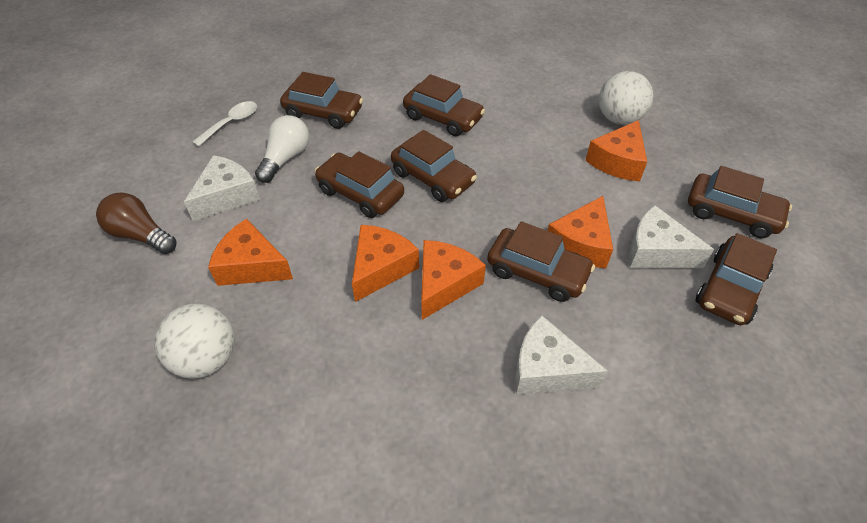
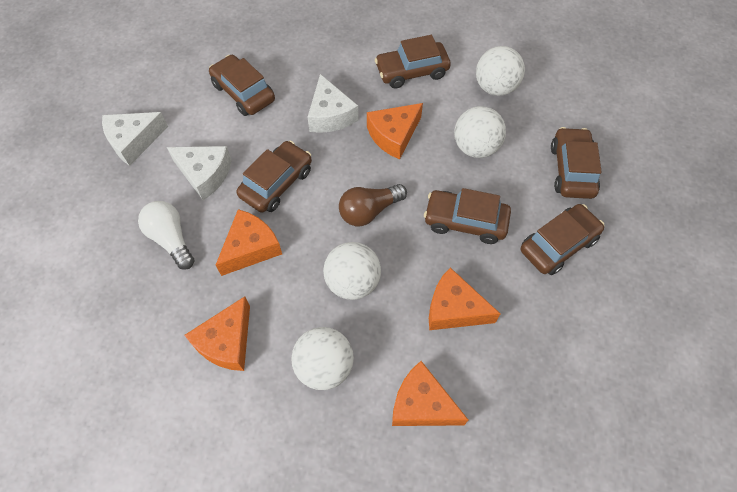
brown car: 7 -> 6
white ball: 2 -> 4
white spoon: 1 -> 0

